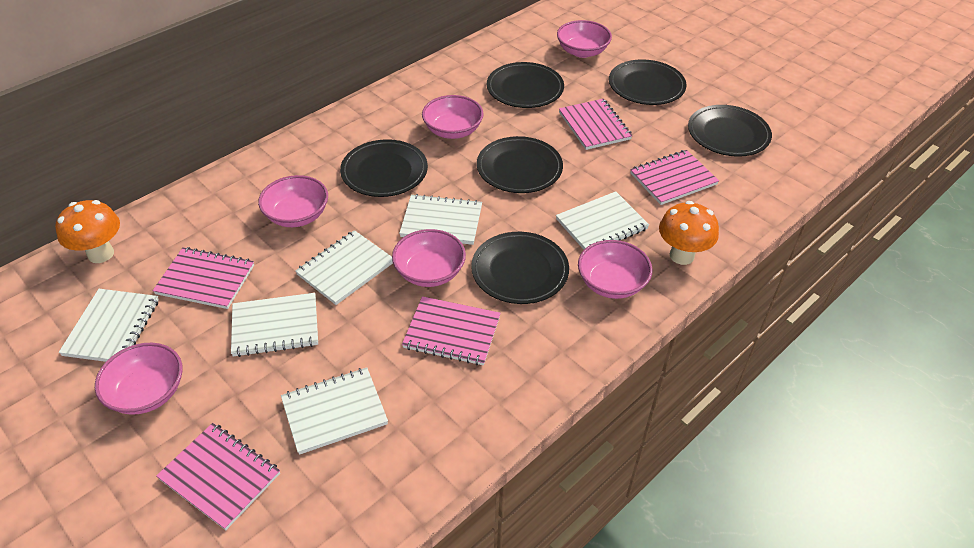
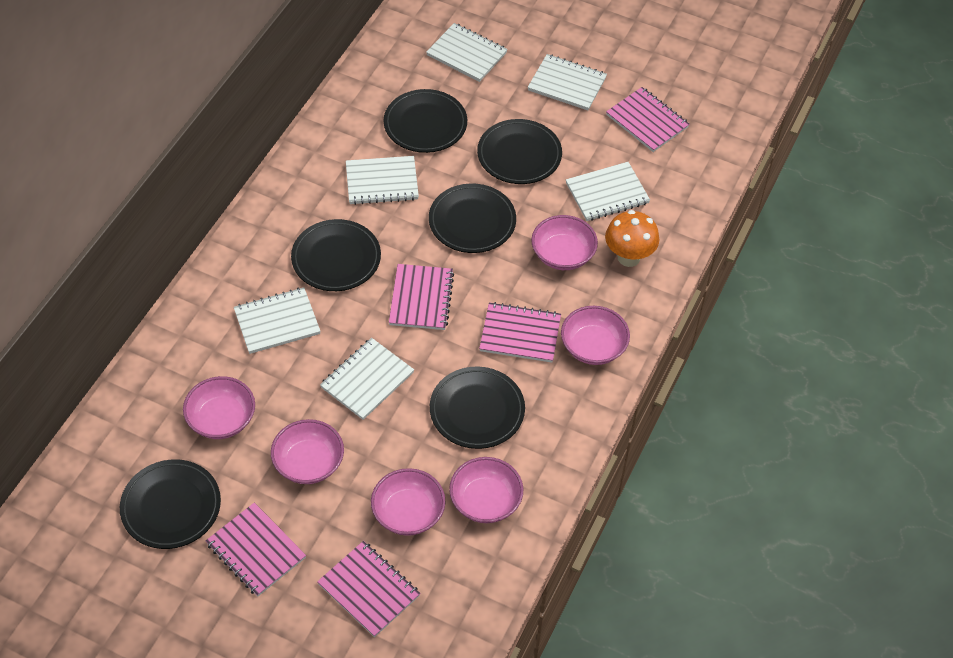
orange mushroom: 2 -> 1

